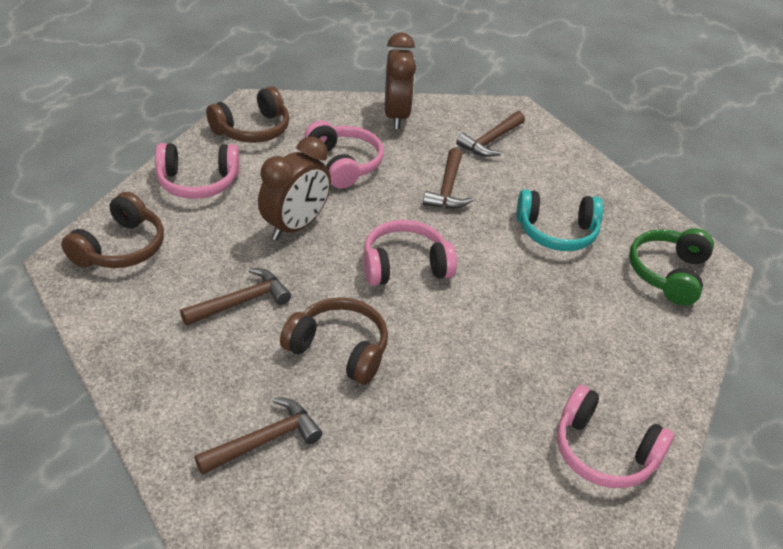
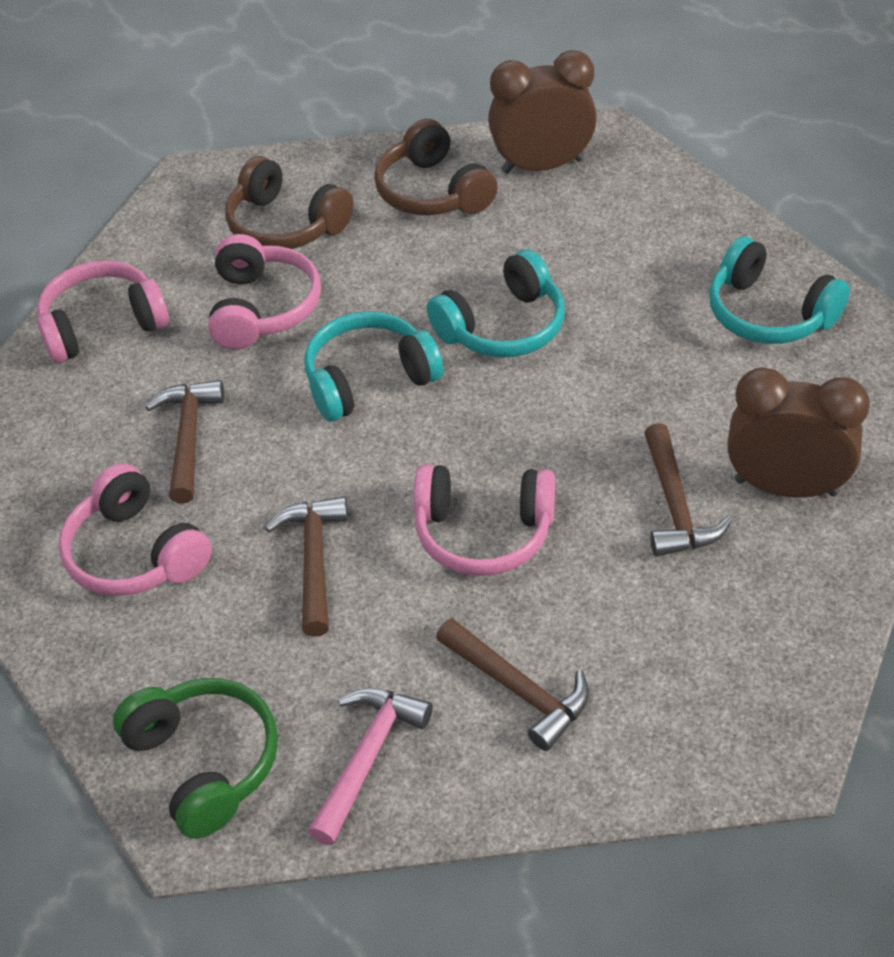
brown headphones: 3 -> 2
pink hammer: 0 -> 1
turquoise headphones: 1 -> 3

